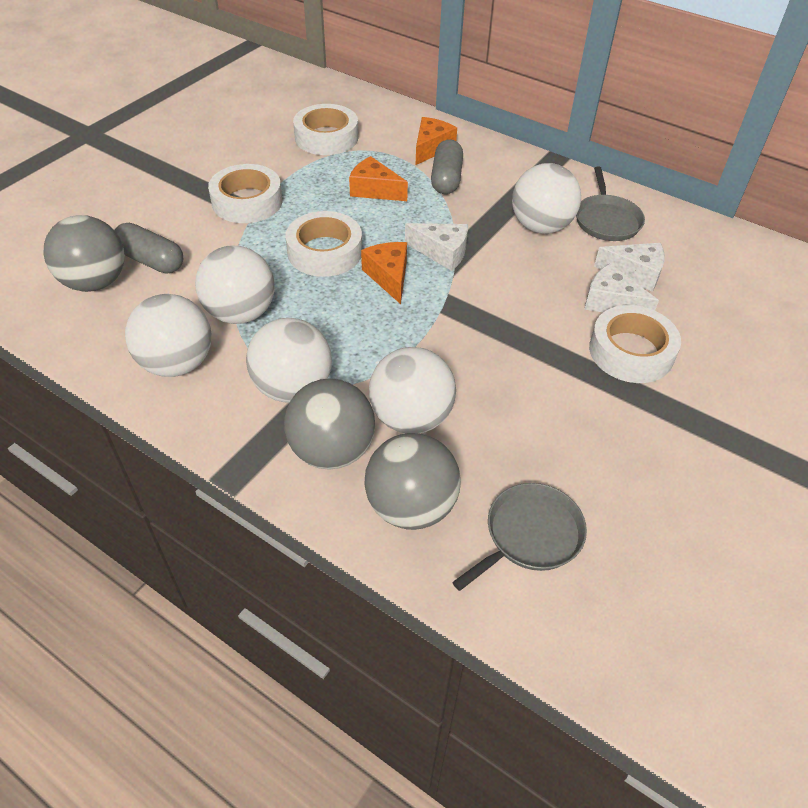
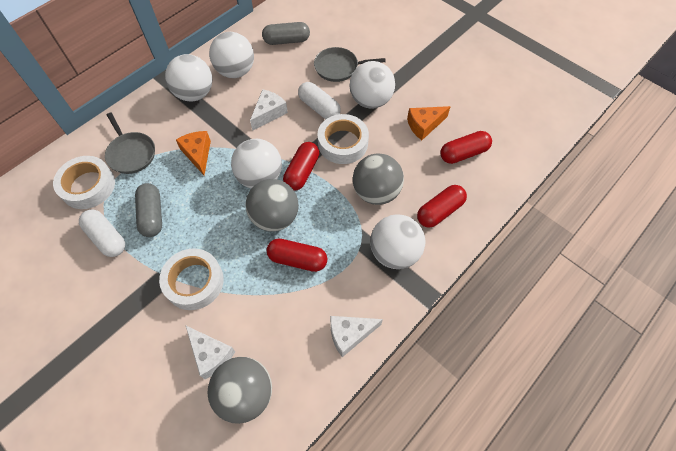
orange cheese: 3 -> 2
red capsule: 0 -> 4
white capsule: 0 -> 2
white tape: 4 -> 3

